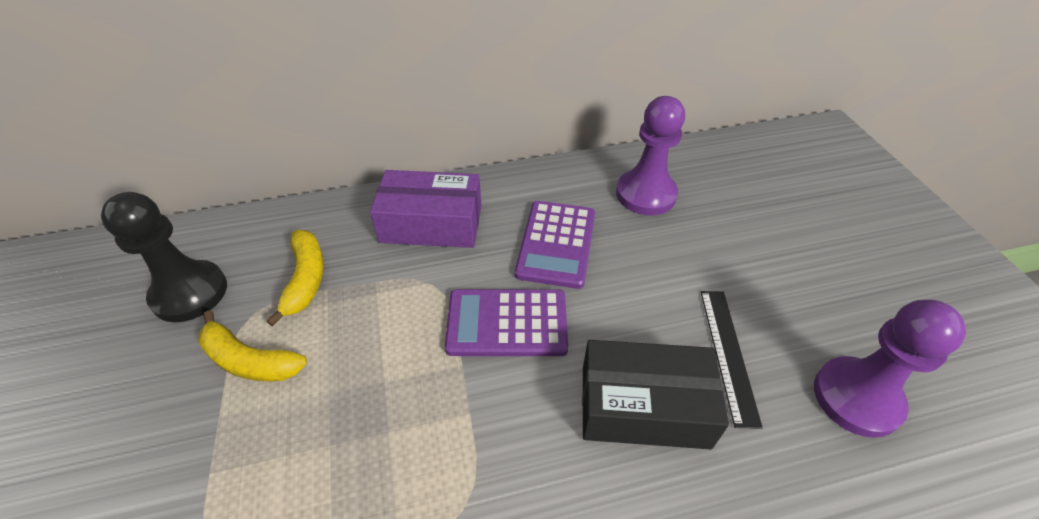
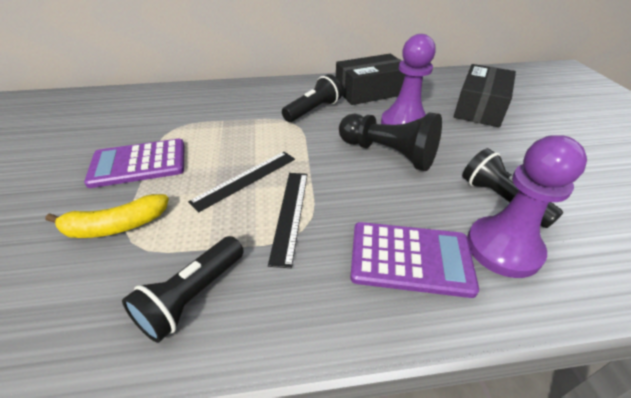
black box: 1 -> 2
black flashlight: 0 -> 3
black ruler: 1 -> 2
purple box: 1 -> 0
yellow banana: 2 -> 1

